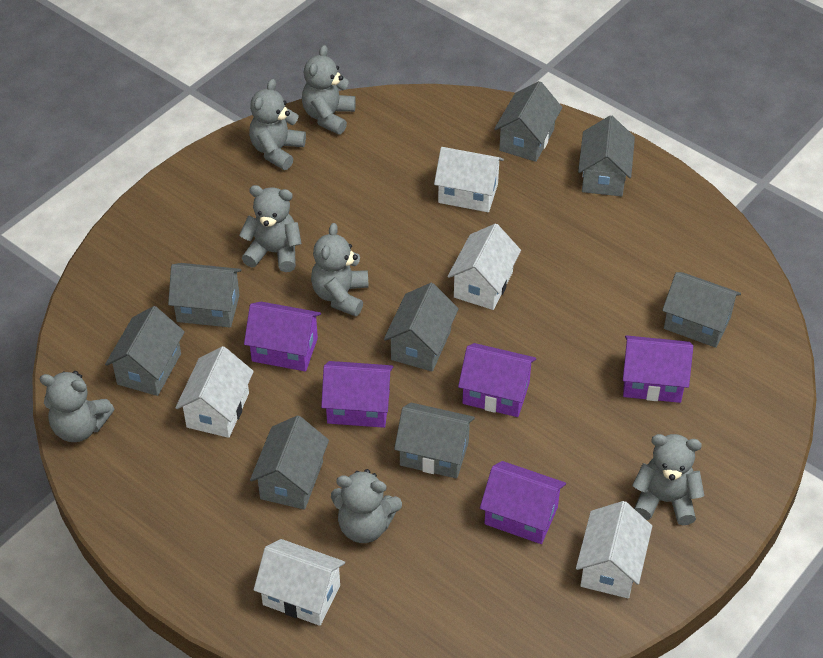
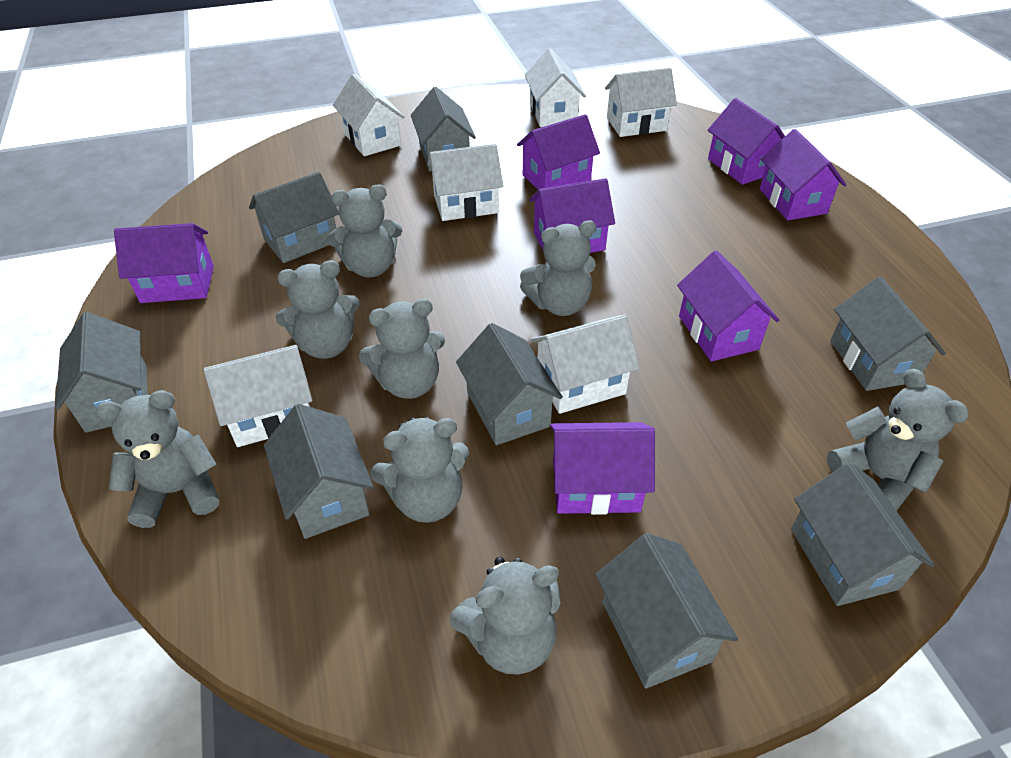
grey teddy bear: 7 -> 8
purple house: 5 -> 7
white house: 5 -> 6

